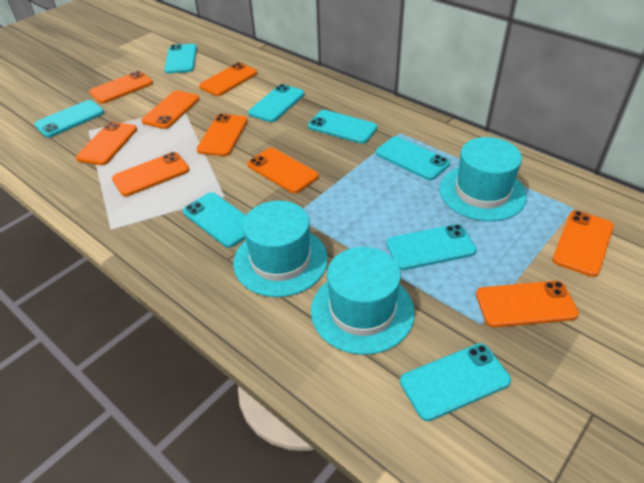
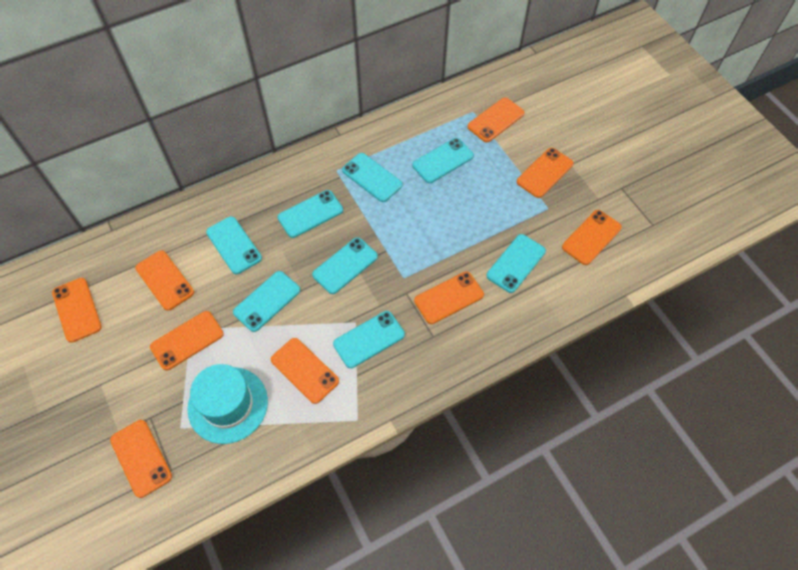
turquoise hat: 3 -> 1

